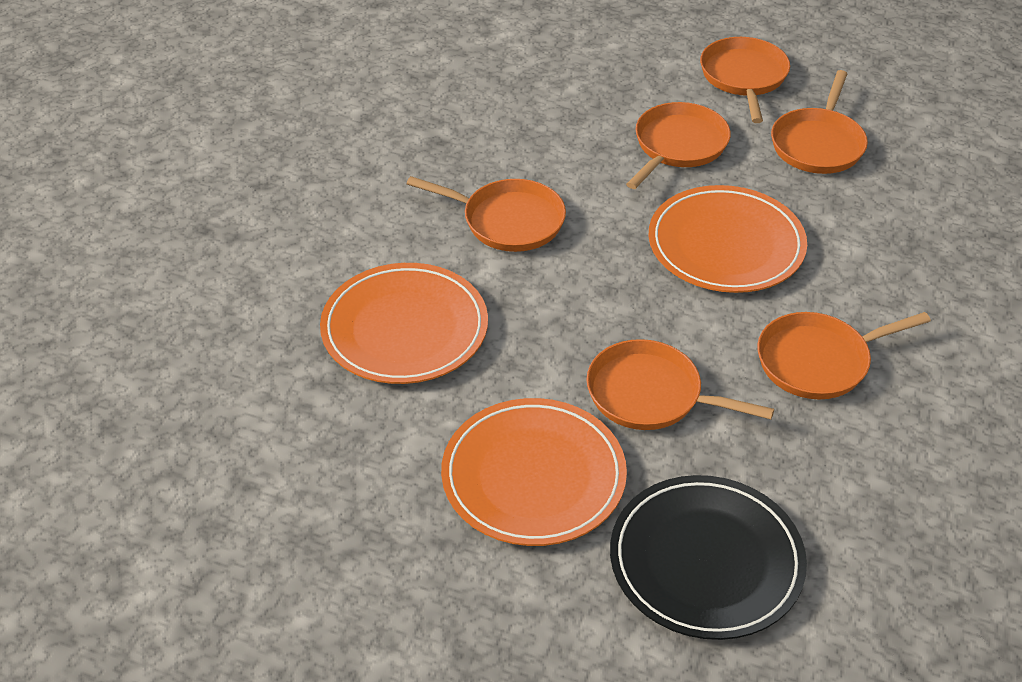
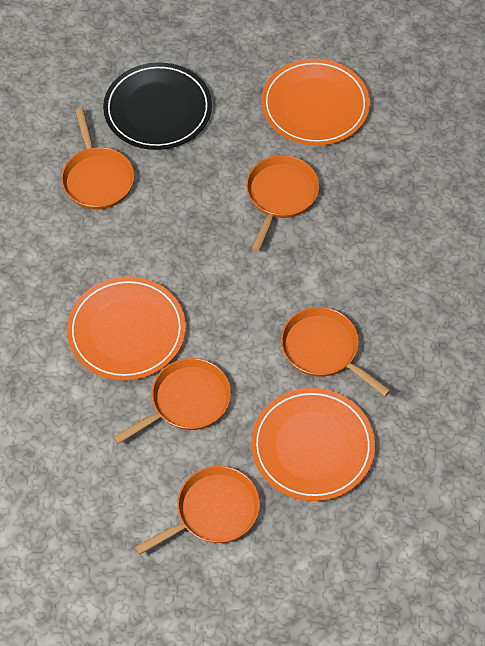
orange pan: 6 -> 5

